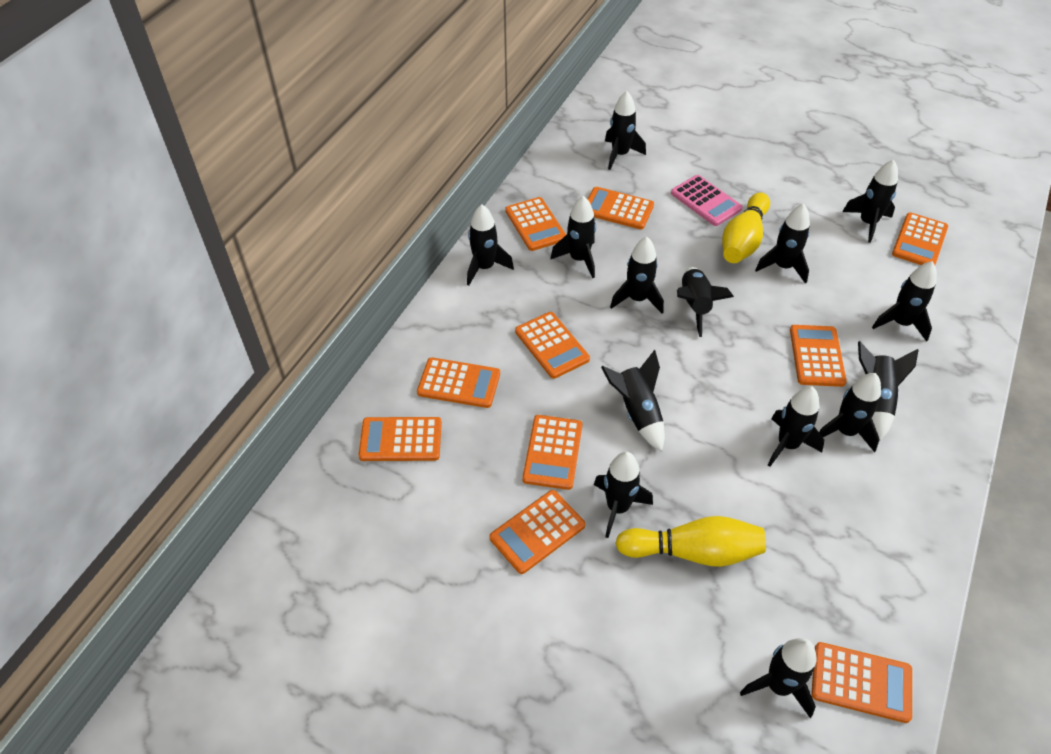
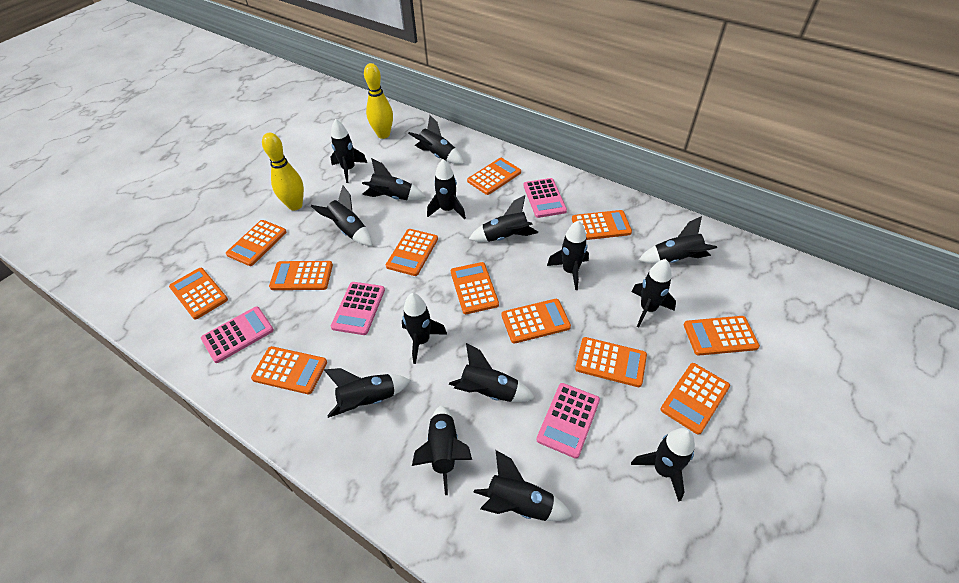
black rocket: 14 -> 15
orange calculator: 10 -> 12
pink calculator: 1 -> 4

